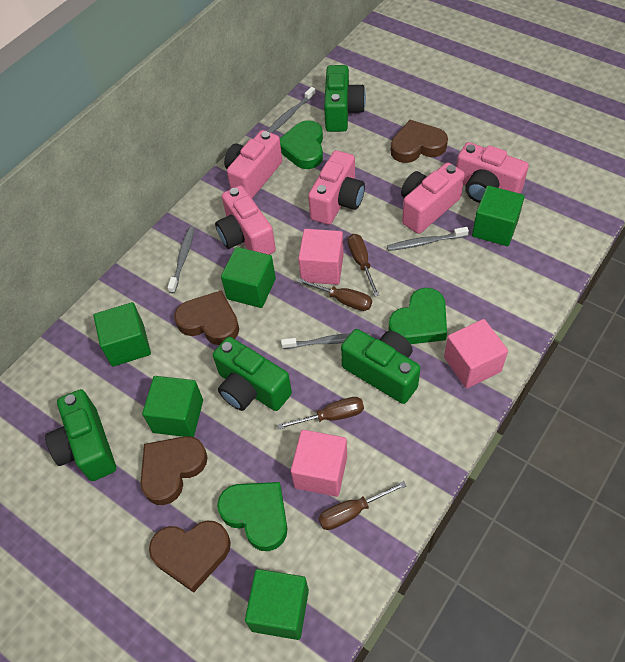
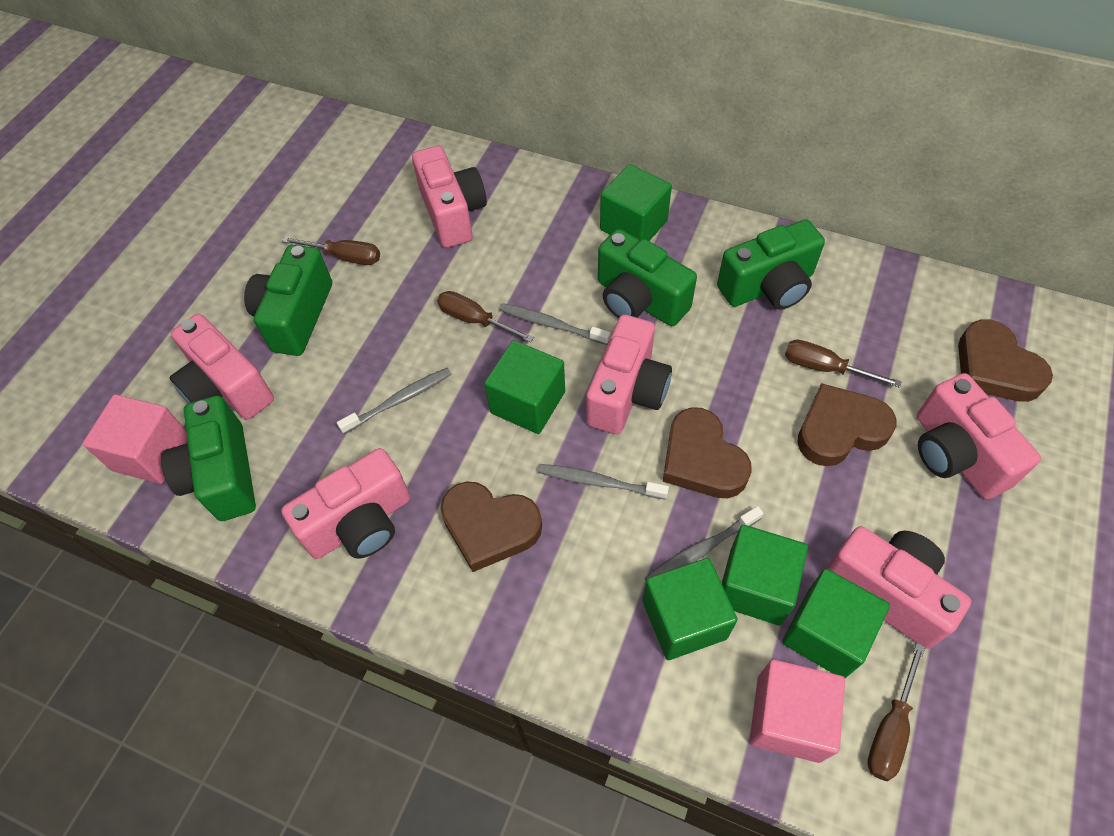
green heart: 3 -> 0
pink camera: 5 -> 6
pink cube: 3 -> 2

